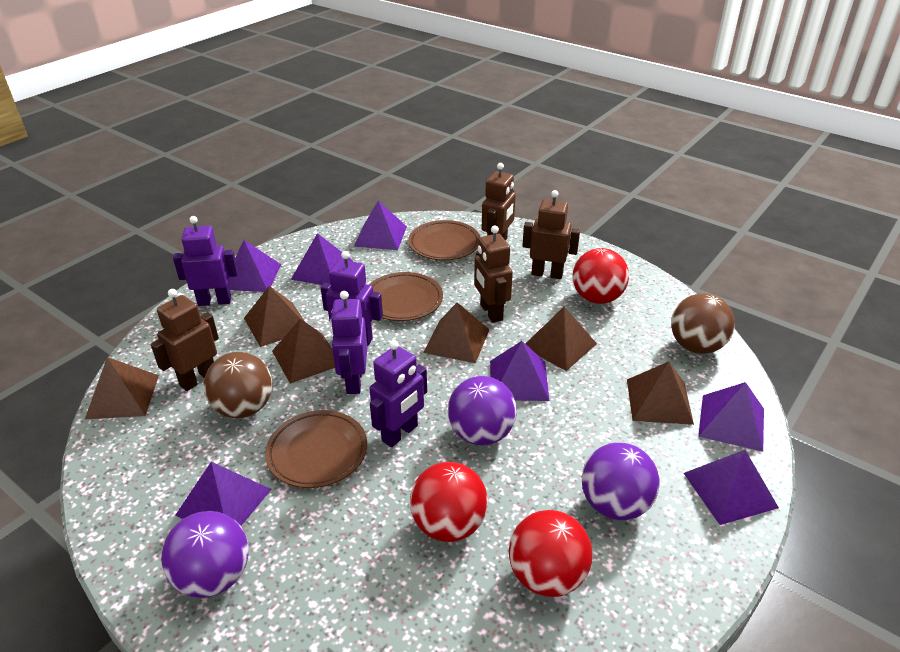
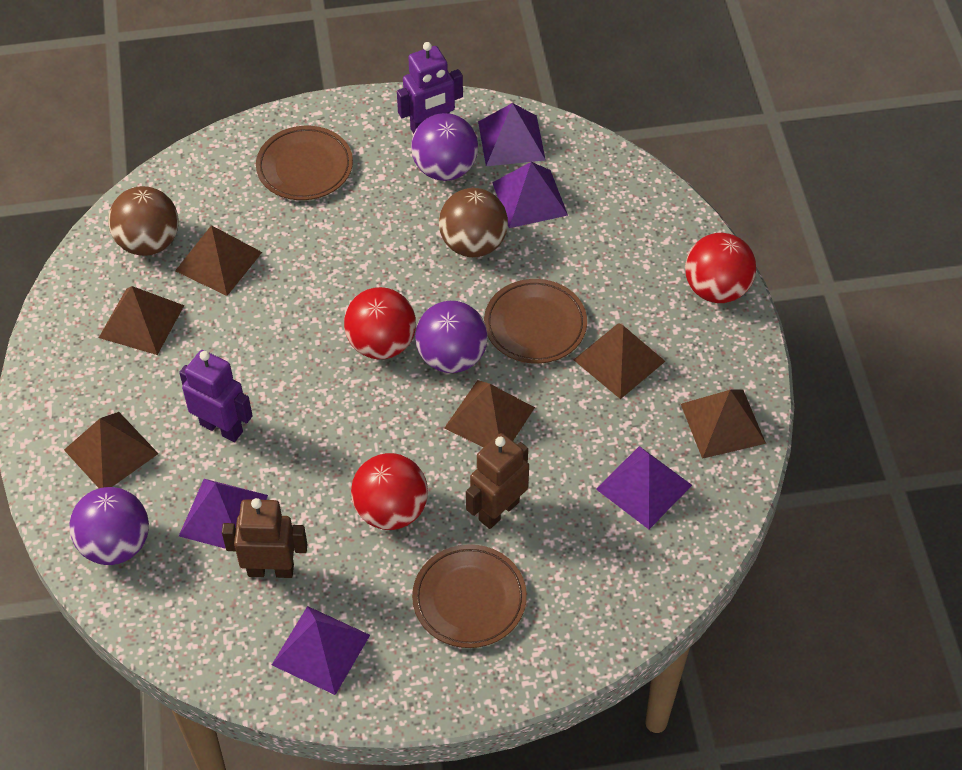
brown robot: 4 -> 2
purple pyramid: 7 -> 5
purple robot: 4 -> 2

